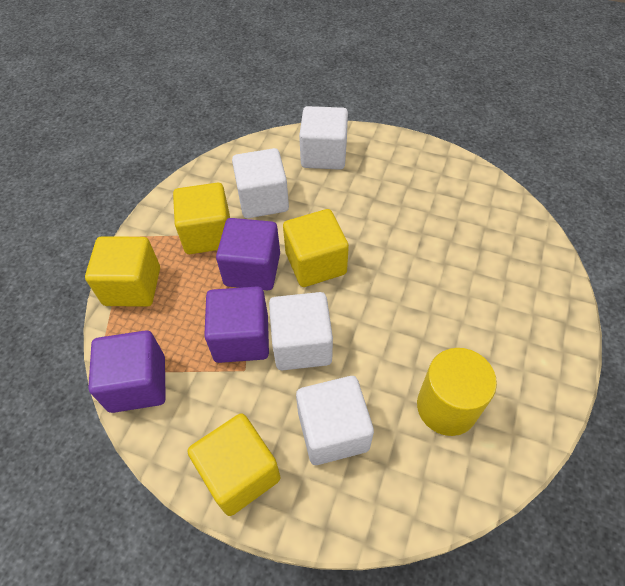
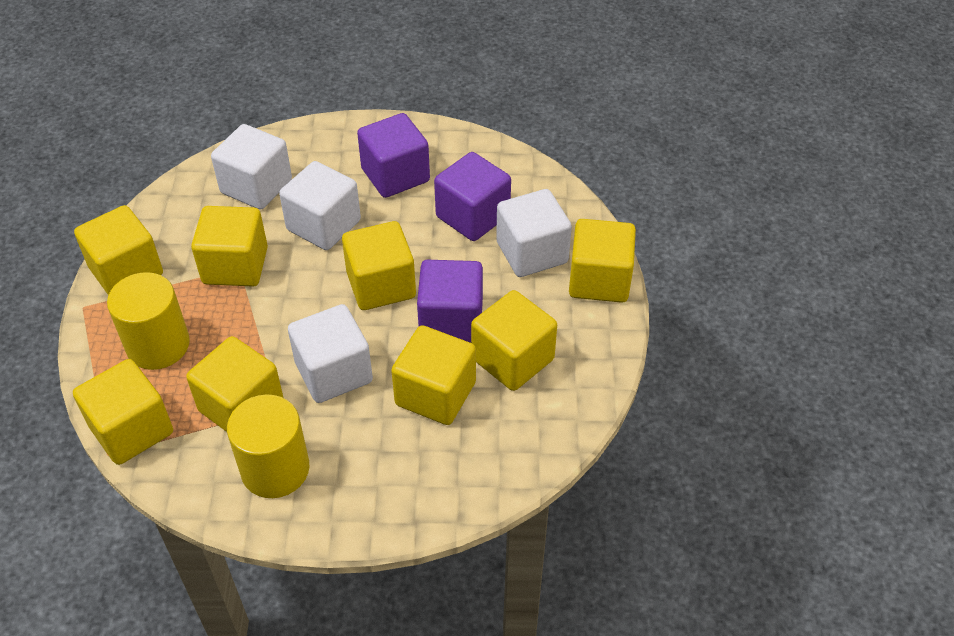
yellow cube: 4 -> 8
yellow cylinder: 1 -> 2

